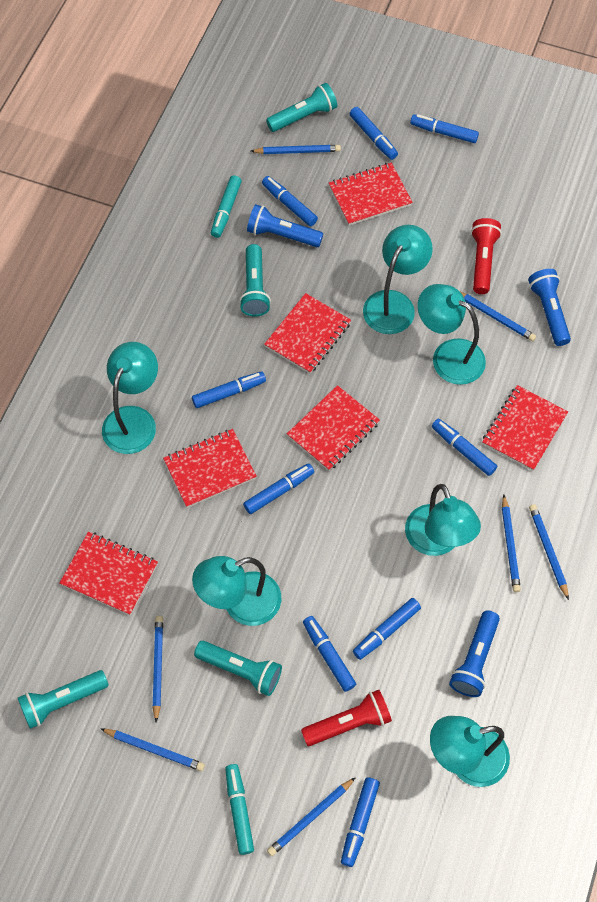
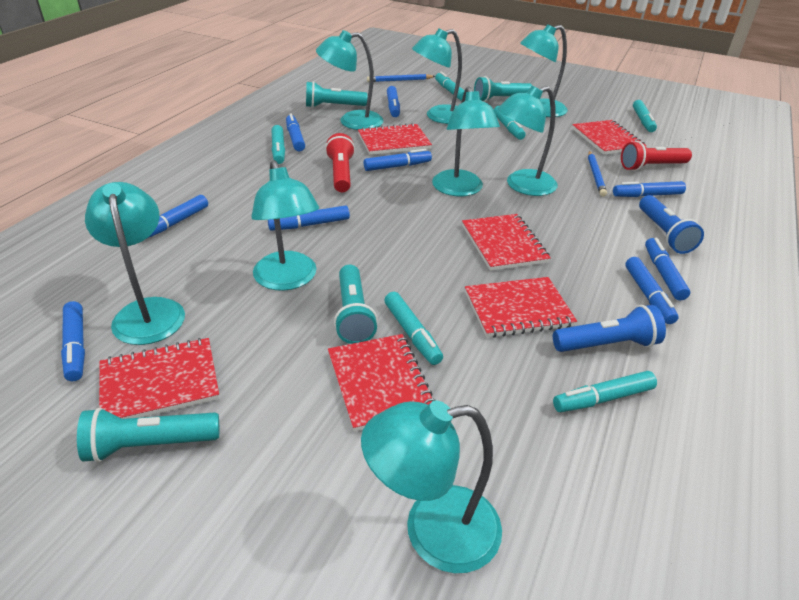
blue flashlight: 3 -> 2
blue pencil: 7 -> 2
turquoise lamp: 6 -> 8
turquoise marker: 2 -> 6

